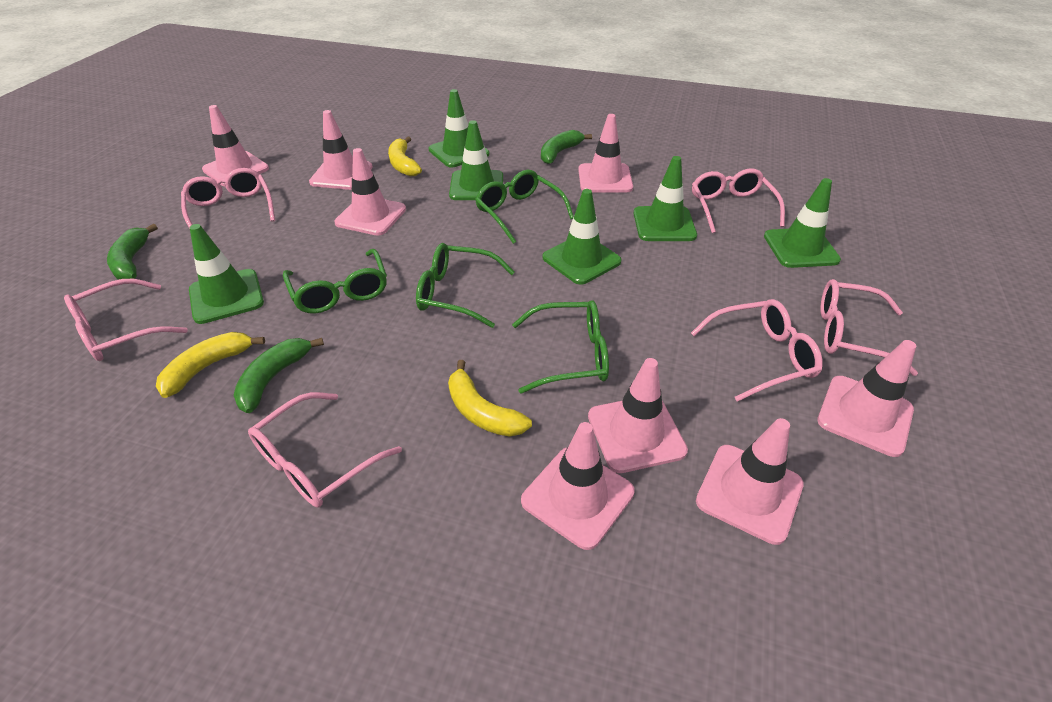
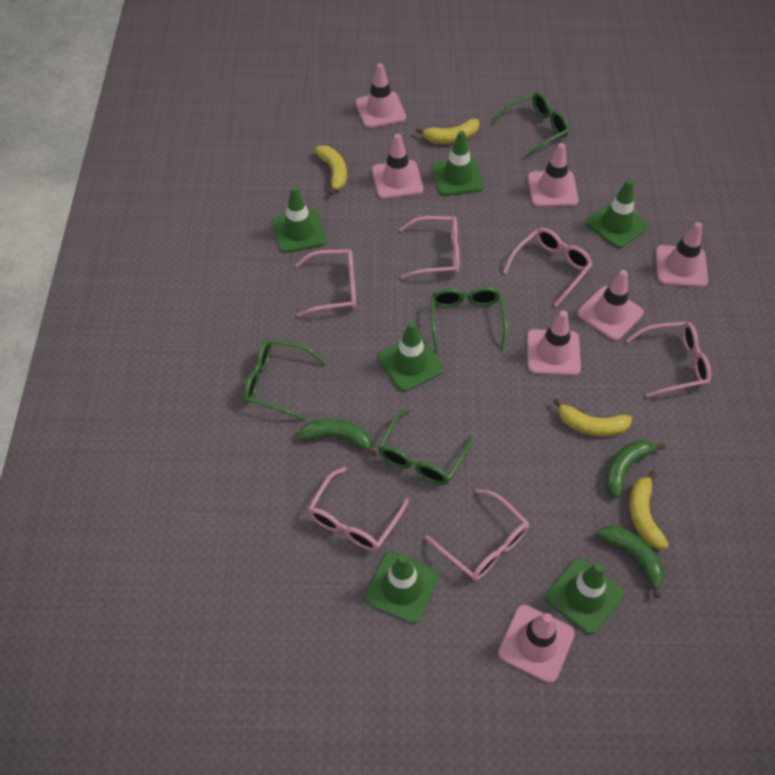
pink traffic cone: 8 -> 7
yellow banana: 3 -> 4

